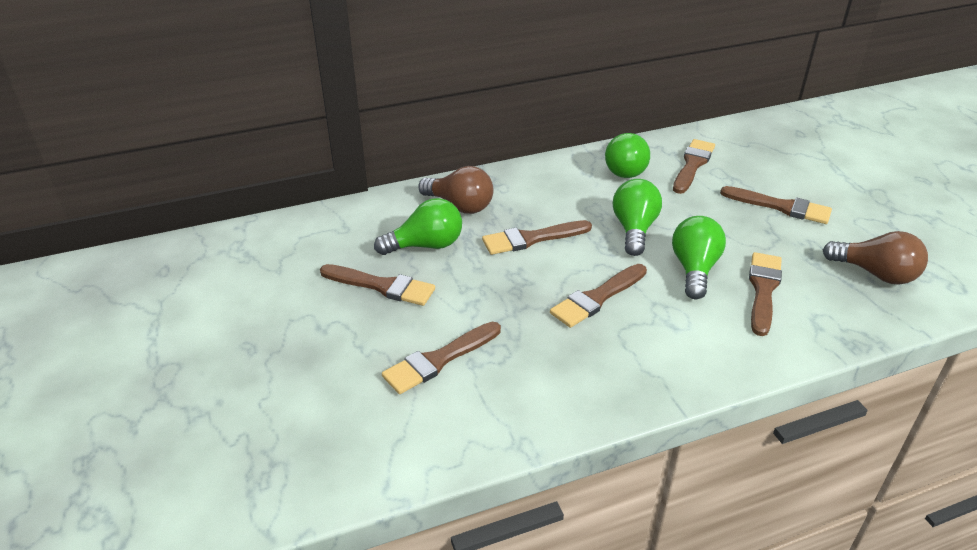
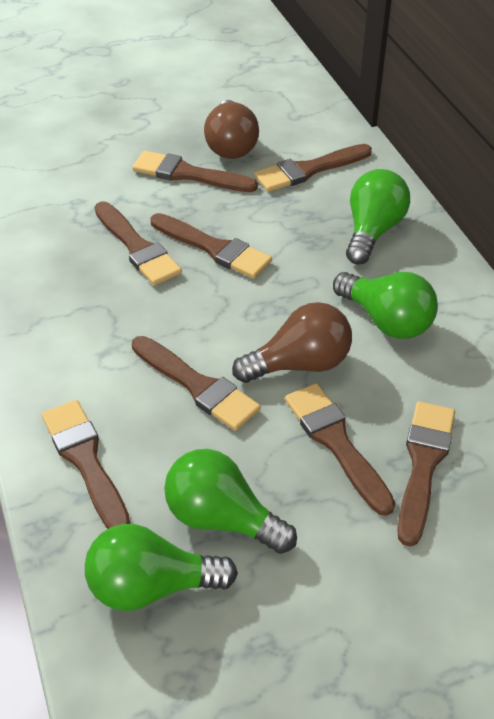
brown brush: 7 -> 8

